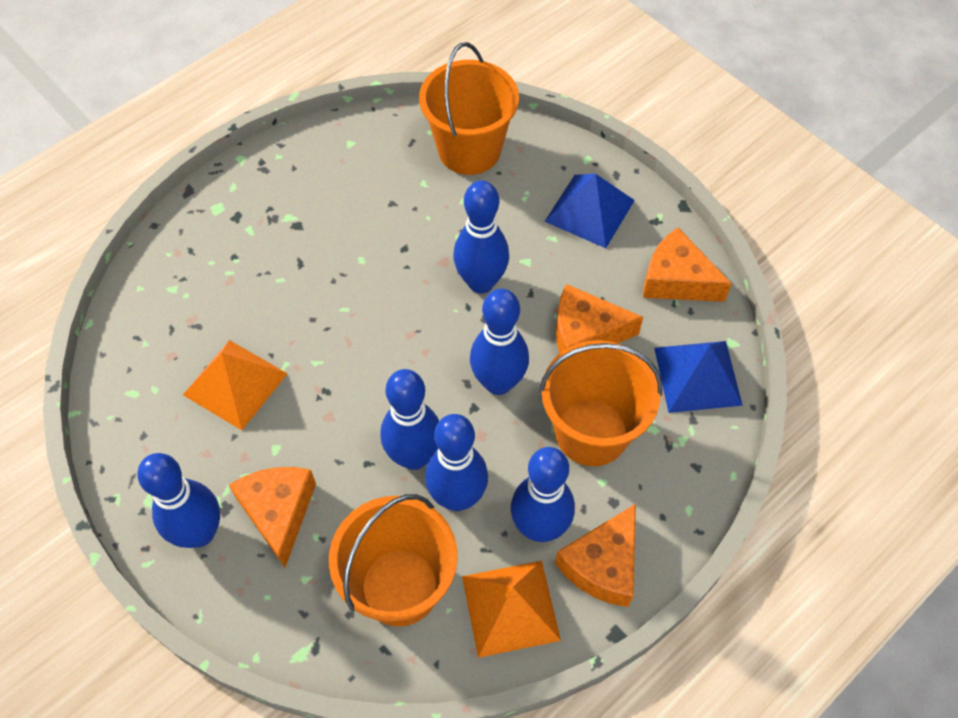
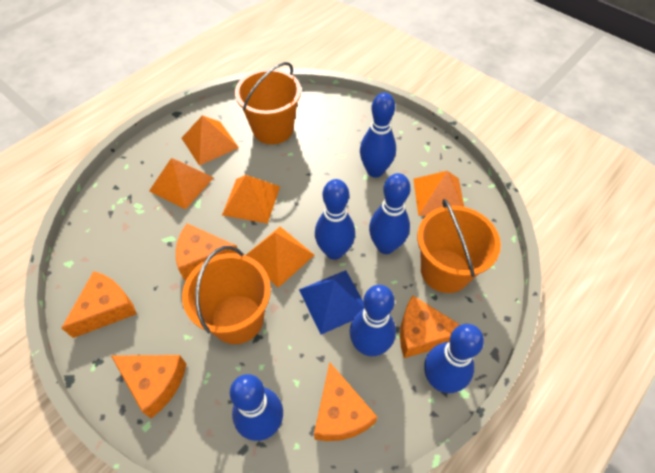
blue pyramid: 2 -> 1
orange cheese: 4 -> 5
orange pyramid: 2 -> 5

